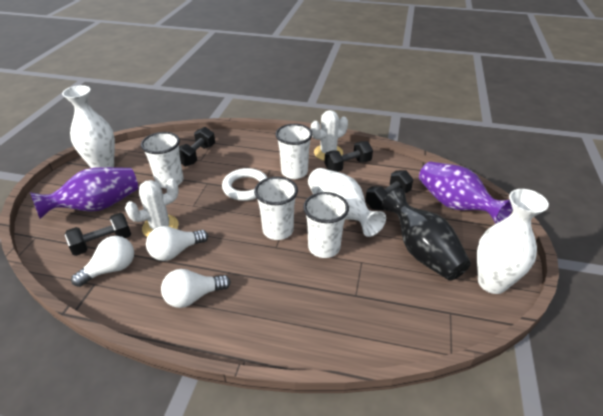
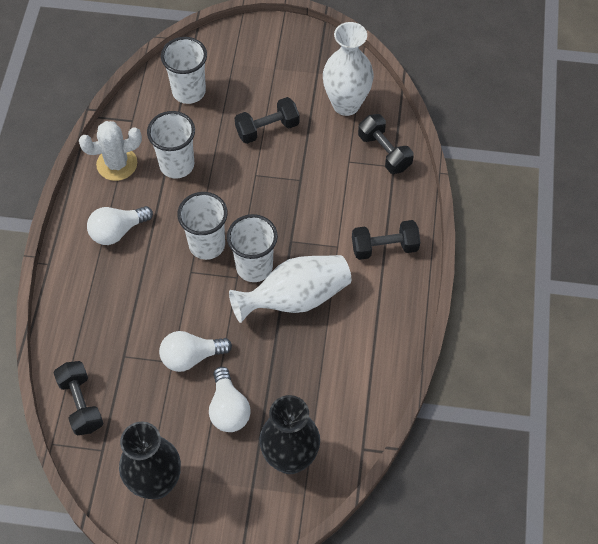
black vase: 1 -> 2
purple vase: 2 -> 0
white cactus: 2 -> 1
white ring: 1 -> 0
white vase: 3 -> 2

